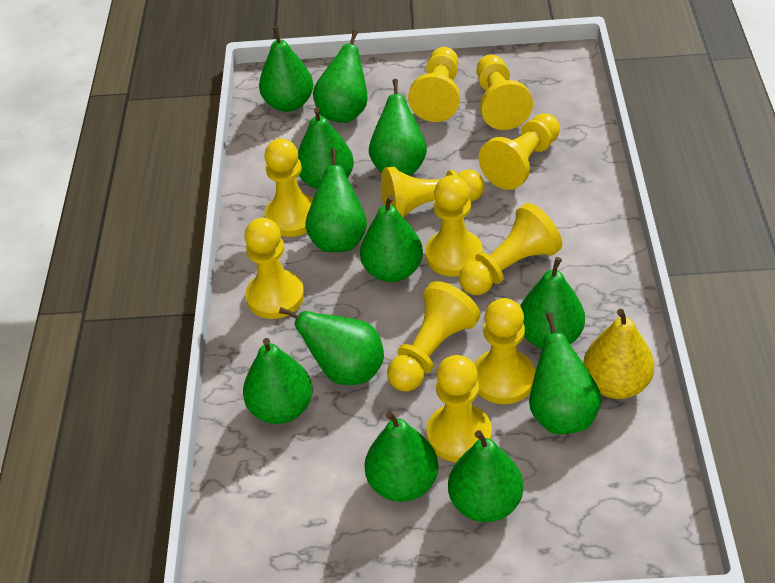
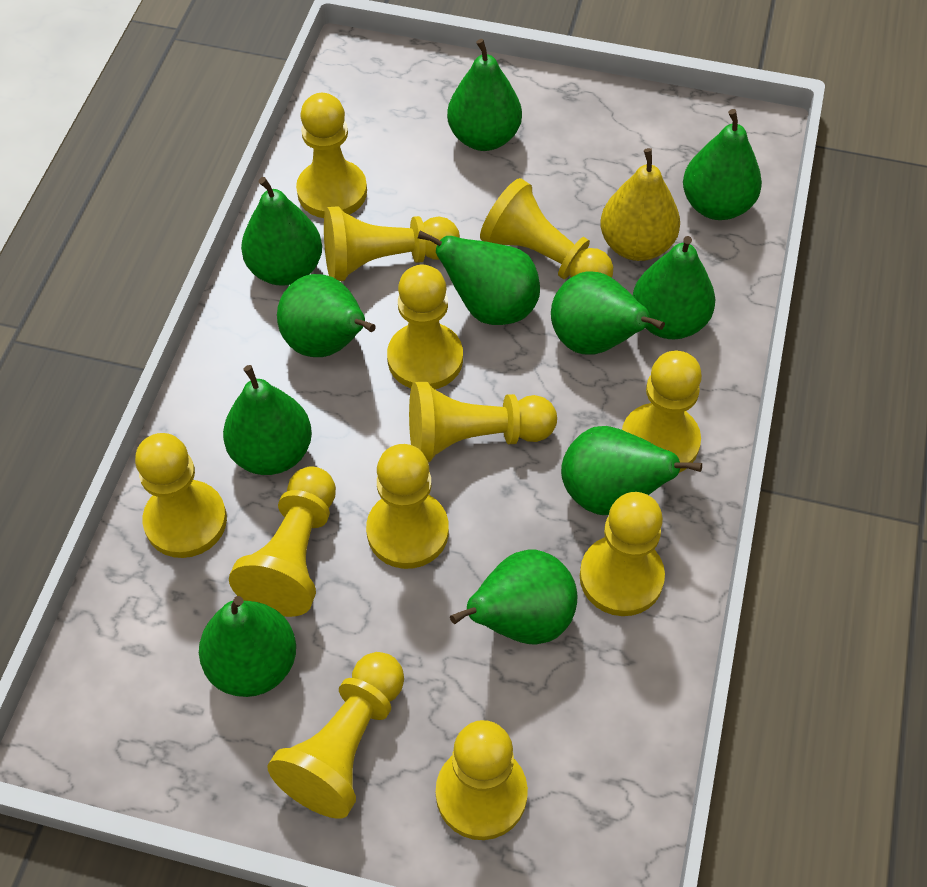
green pear: 12 -> 11
yellow pawn: 11 -> 12

